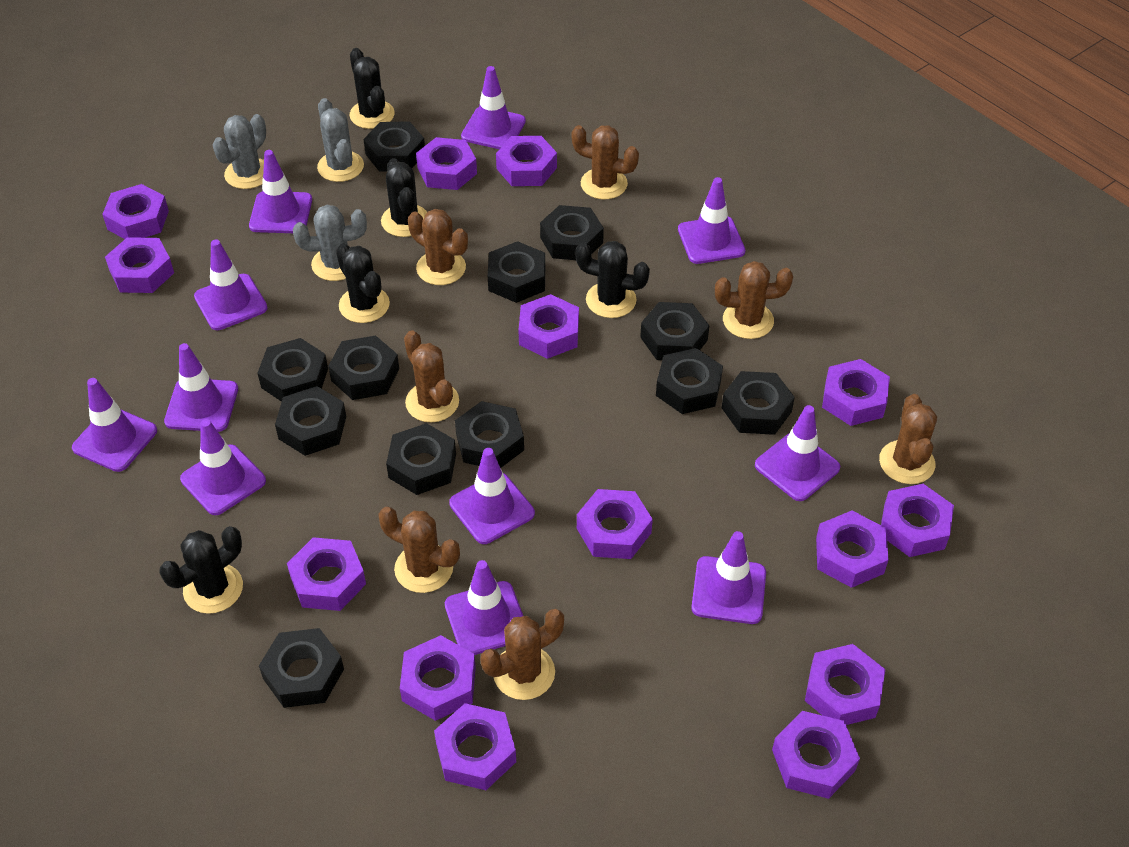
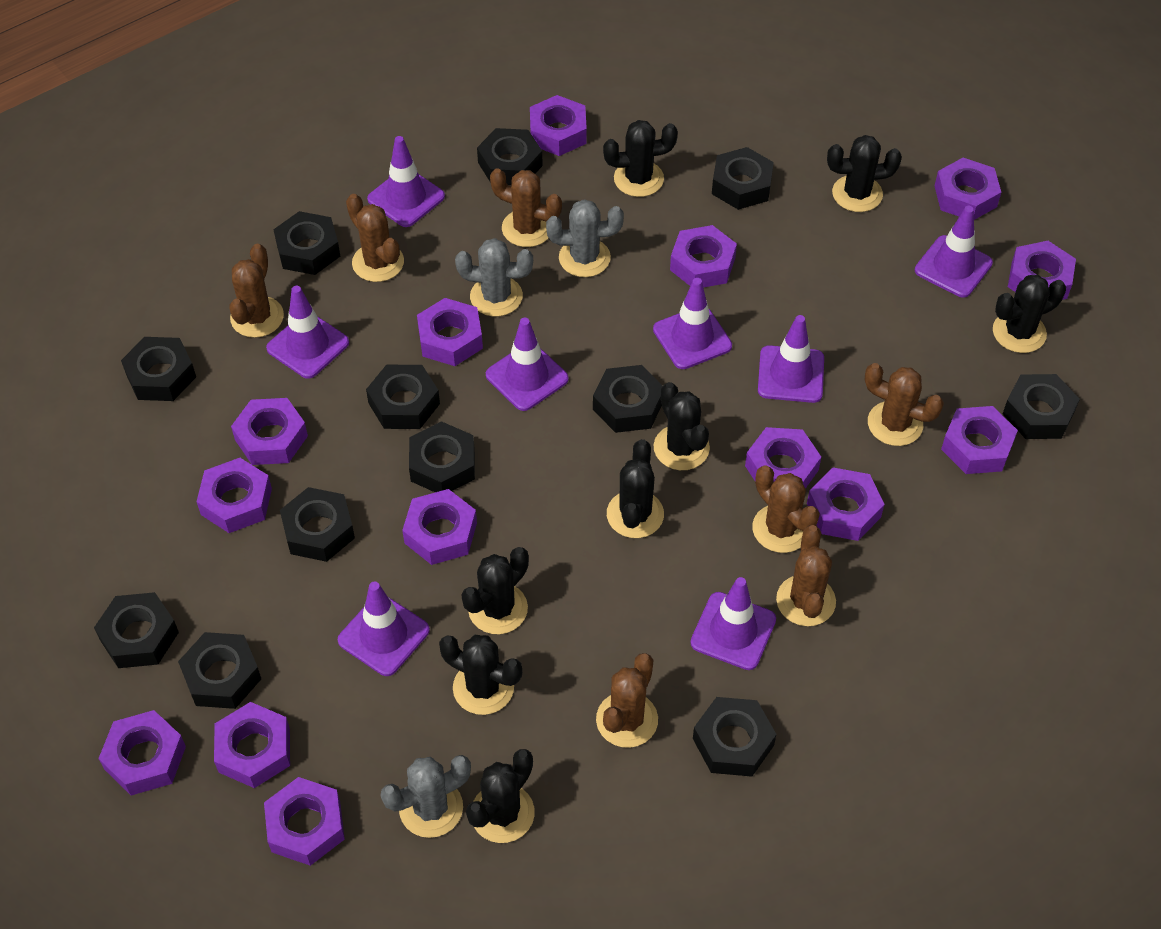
black cactus: 5 -> 8
purple traffic cone: 11 -> 8

